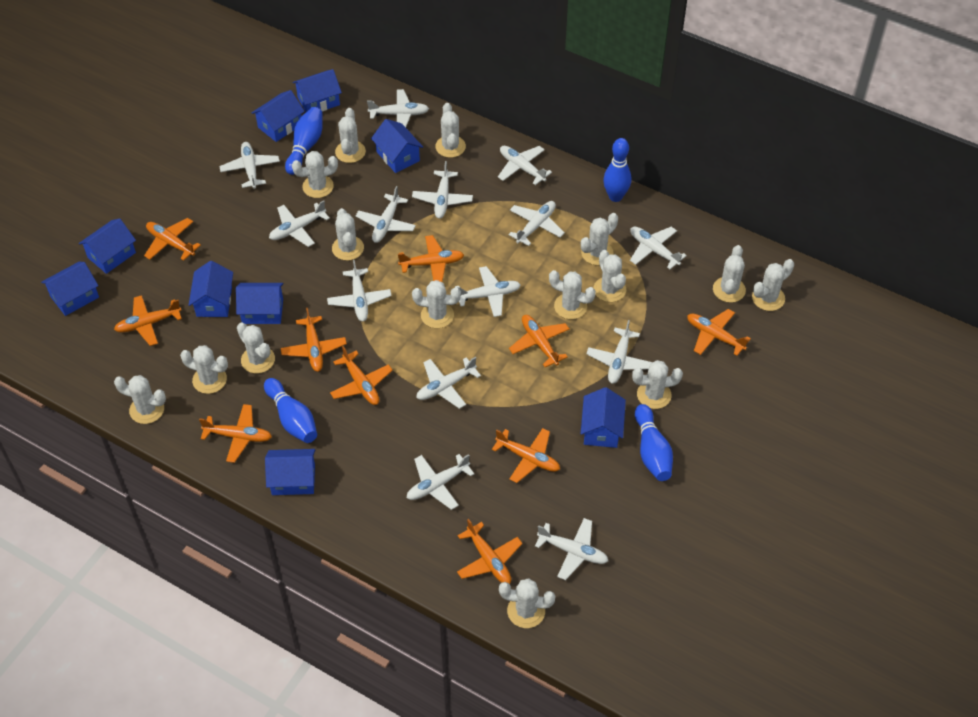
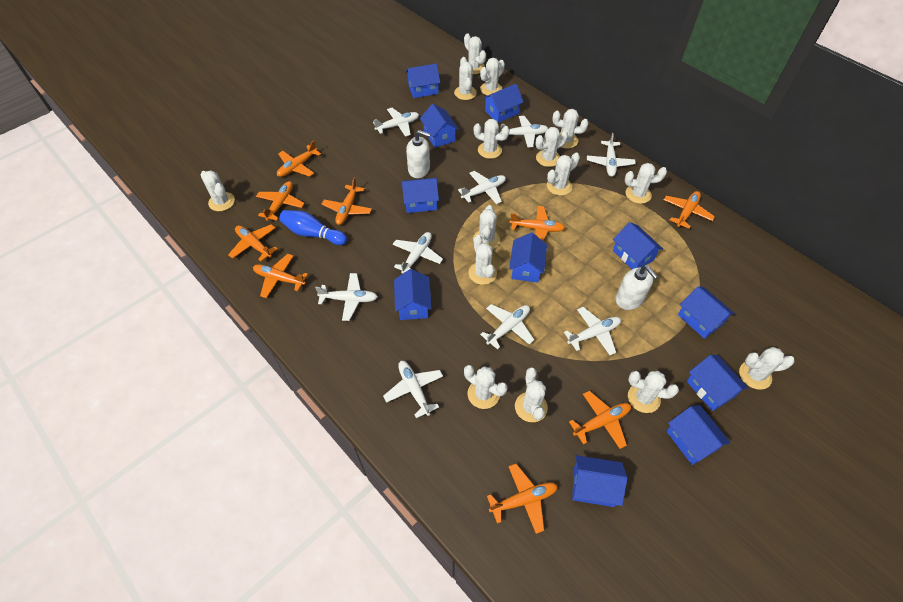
blue bowling pin: 4 -> 1
blue house: 9 -> 11
orange plane: 10 -> 9
white plane: 14 -> 9
white soap dispenser: 0 -> 2

